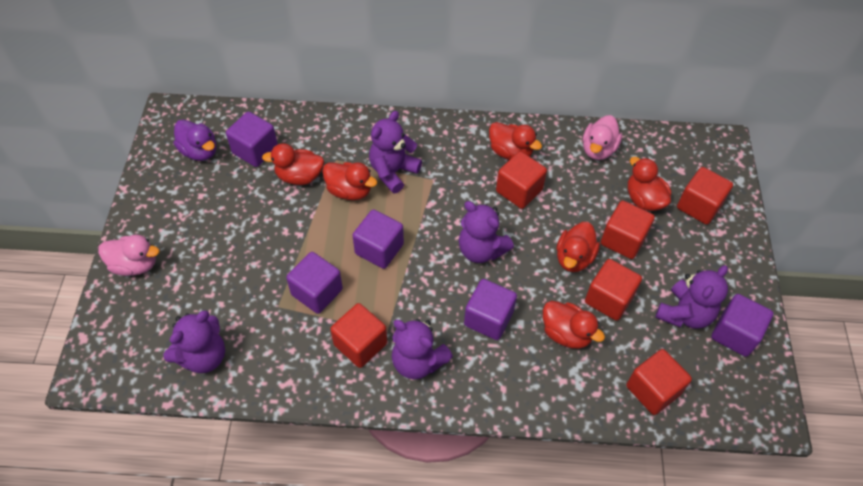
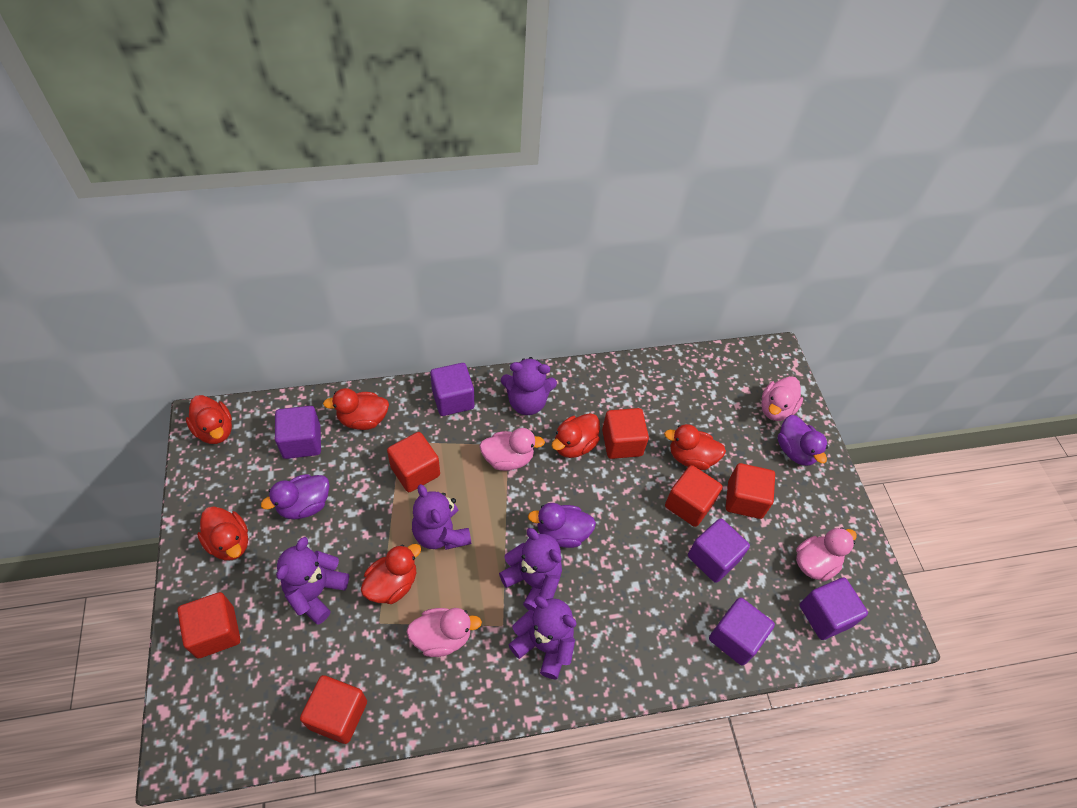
pink duck: 2 -> 4
purple duck: 1 -> 3

